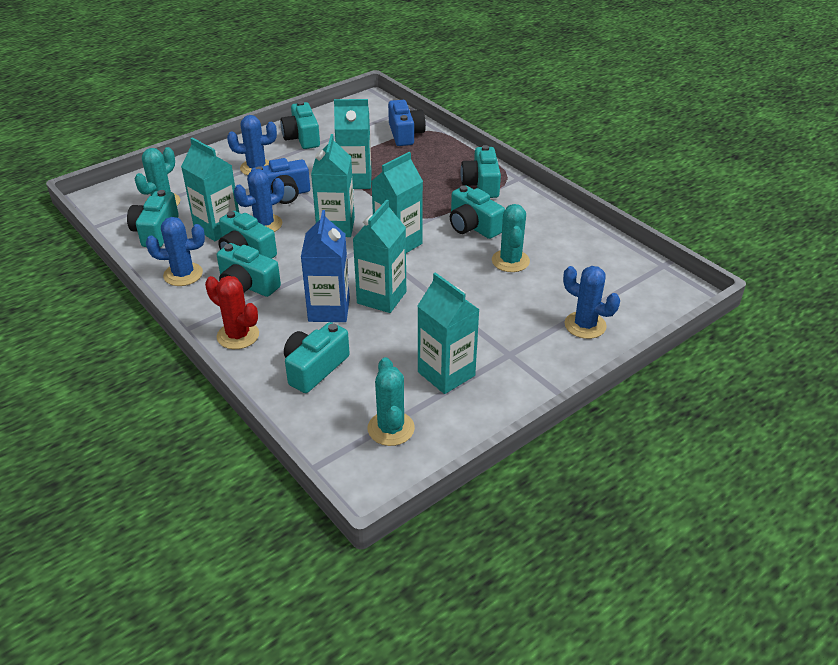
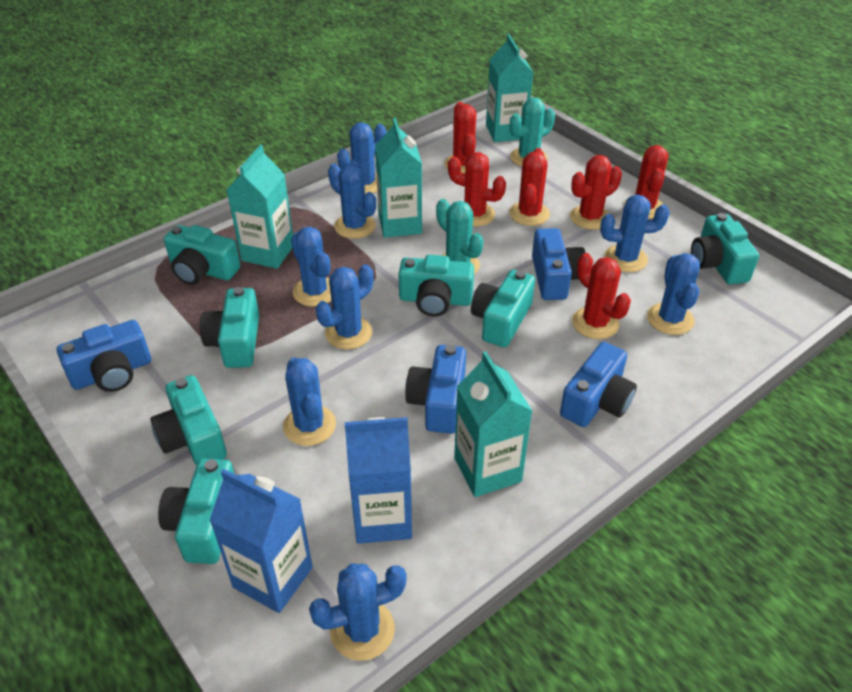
blue cactus: 4 -> 8
blue camera: 2 -> 4
blue carton: 1 -> 2
red cactus: 1 -> 6
turquoise cactus: 3 -> 2
turquoise carton: 6 -> 4

